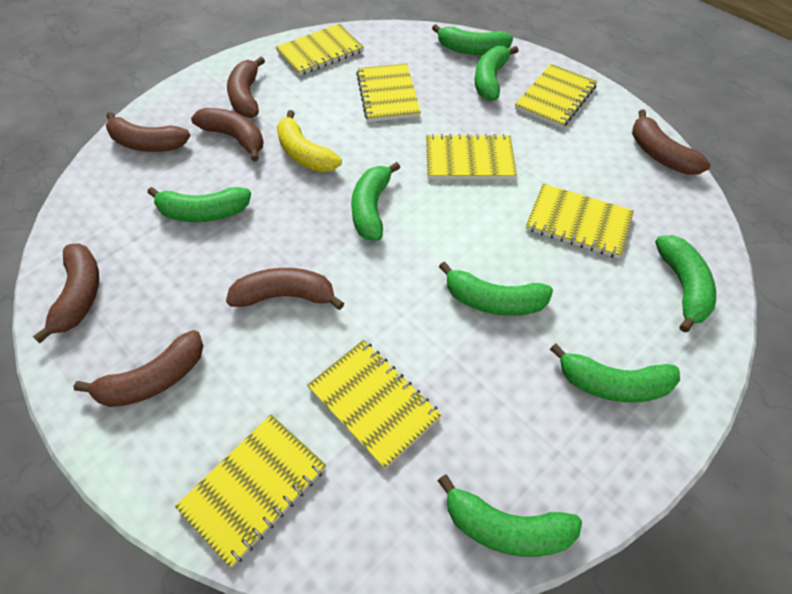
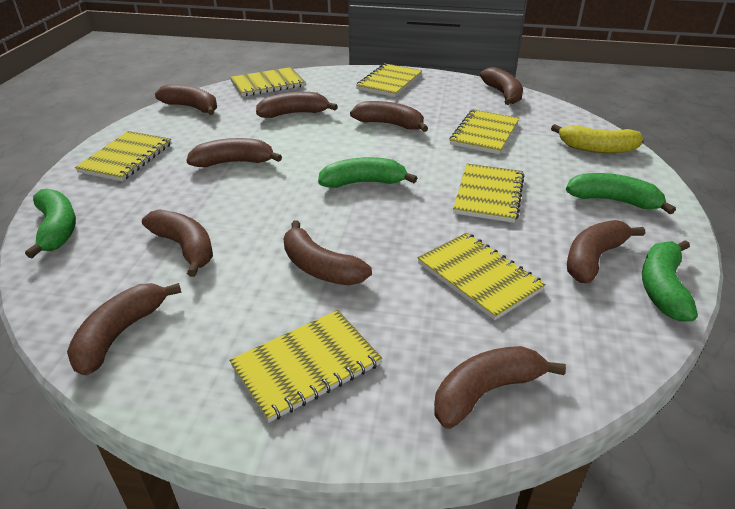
brown banana: 7 -> 10
green banana: 8 -> 4

